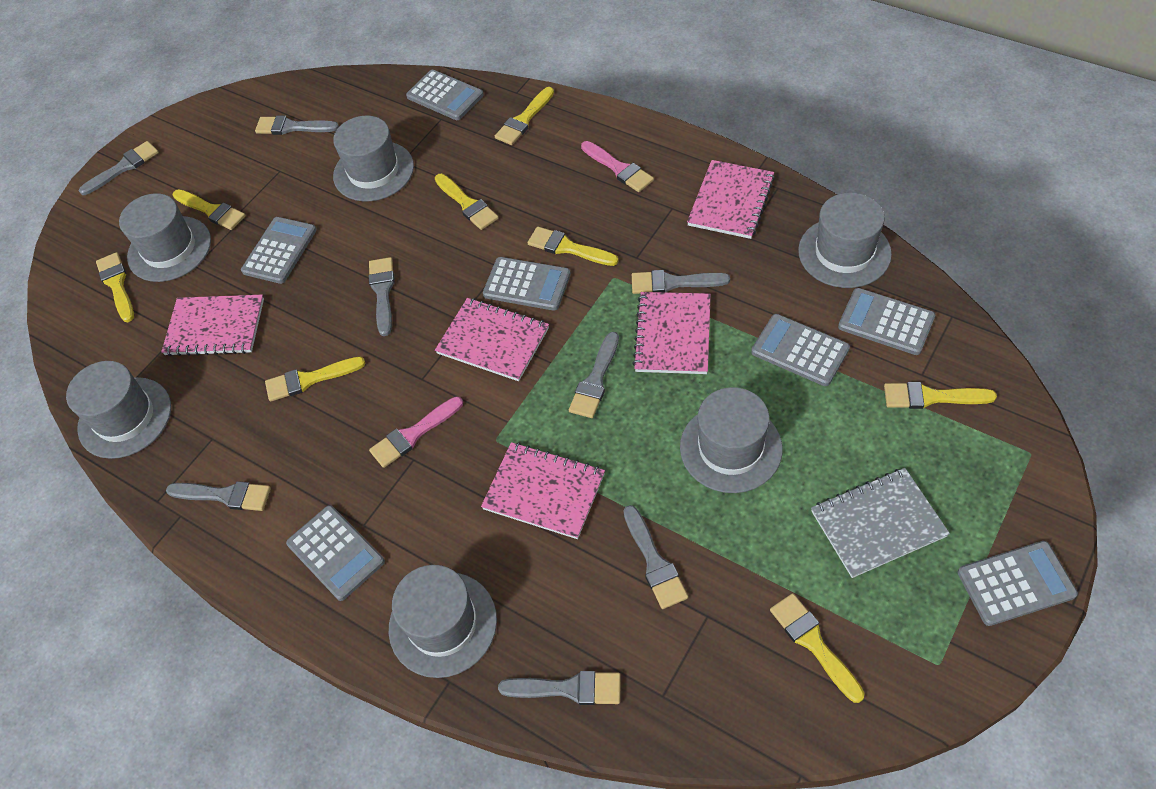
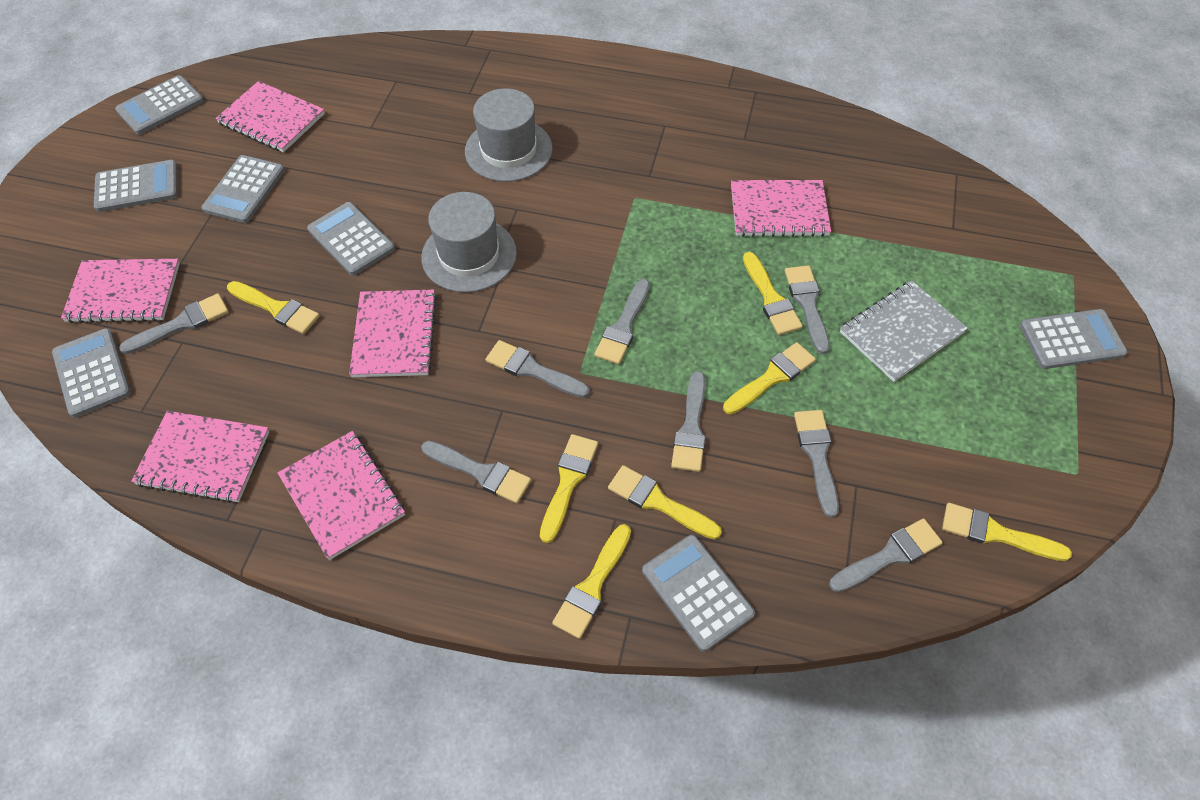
grey hat: 6 -> 2
pink brush: 2 -> 0
pink notebook: 5 -> 6
yellow brush: 8 -> 7

